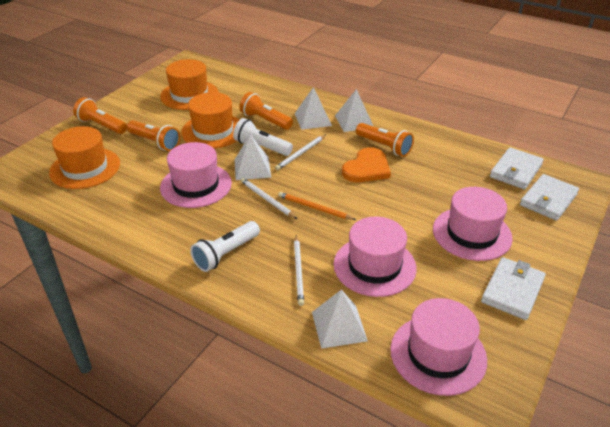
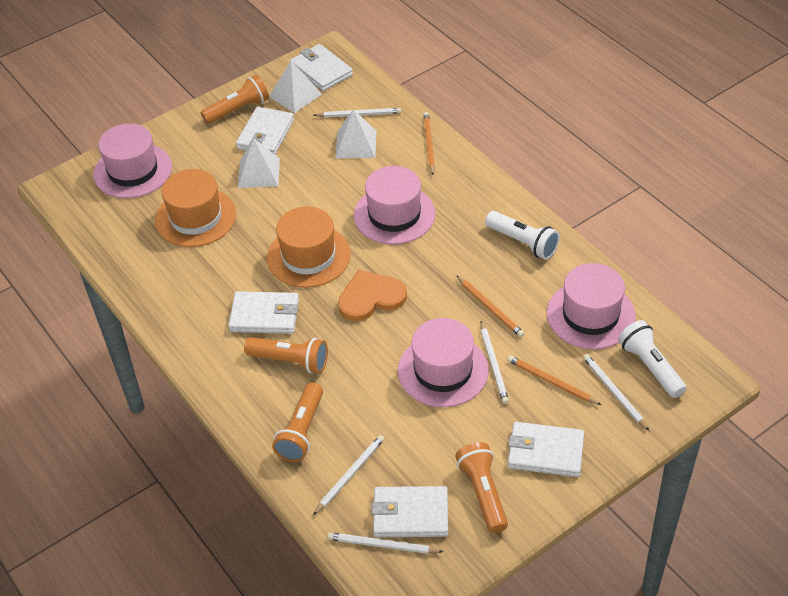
orange hat: 3 -> 2
orange pencil: 1 -> 3
white pencil: 3 -> 5
white pyramid: 4 -> 3
white wallet: 3 -> 5

